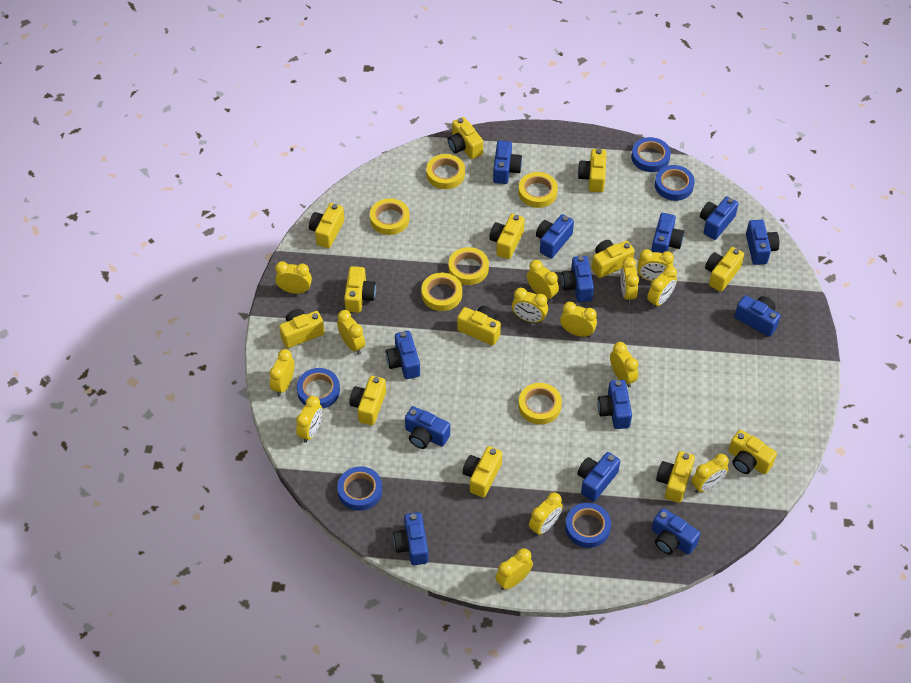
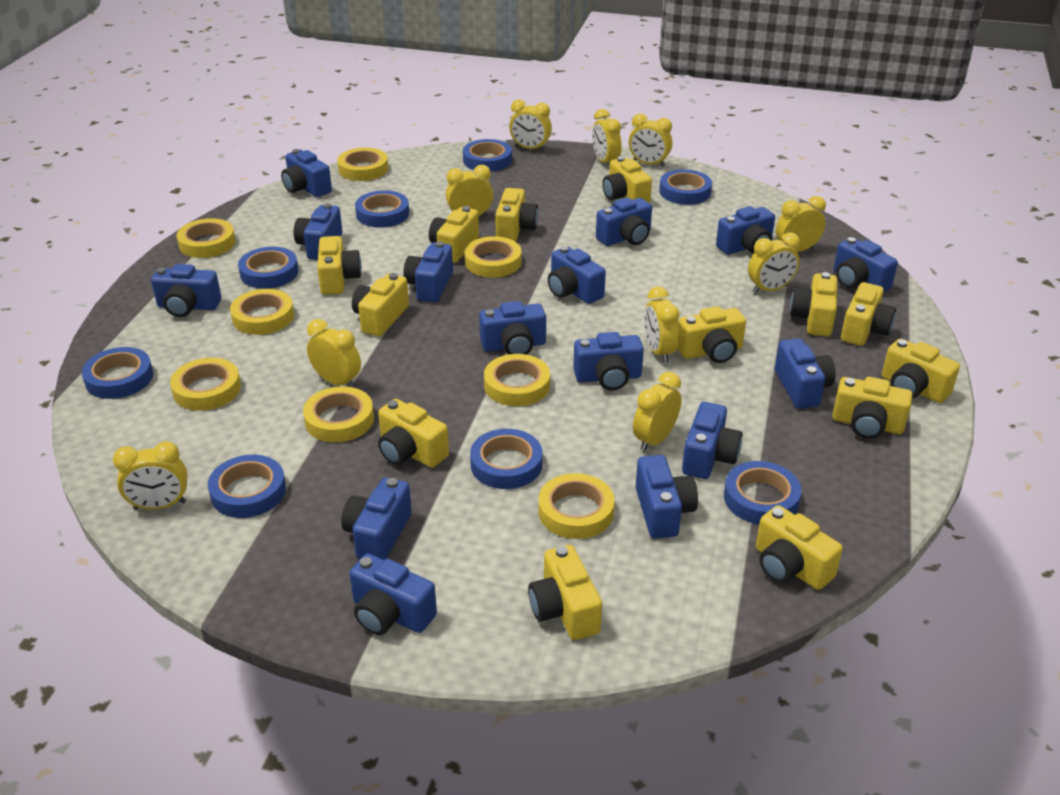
blue camera: 13 -> 15
blue tape: 5 -> 8
yellow clock: 14 -> 10
yellow tape: 6 -> 8

